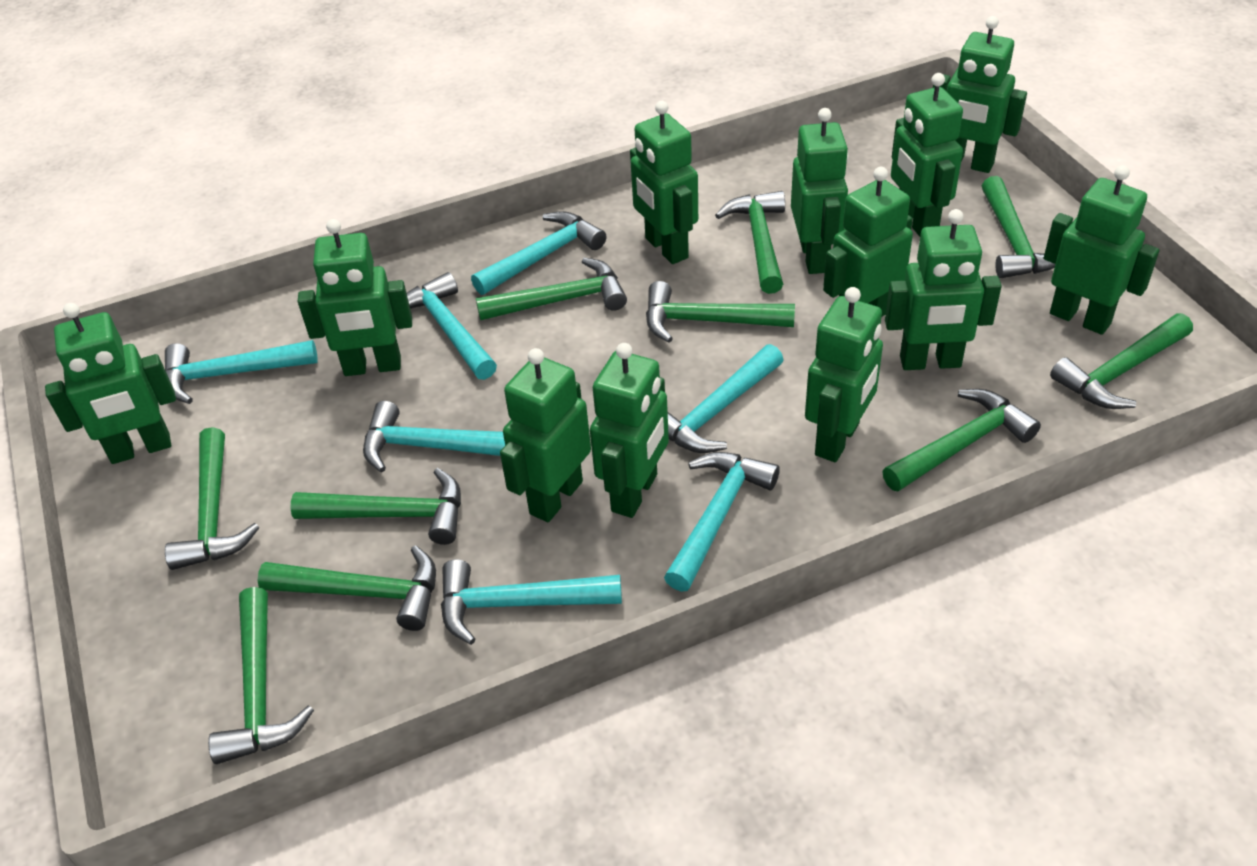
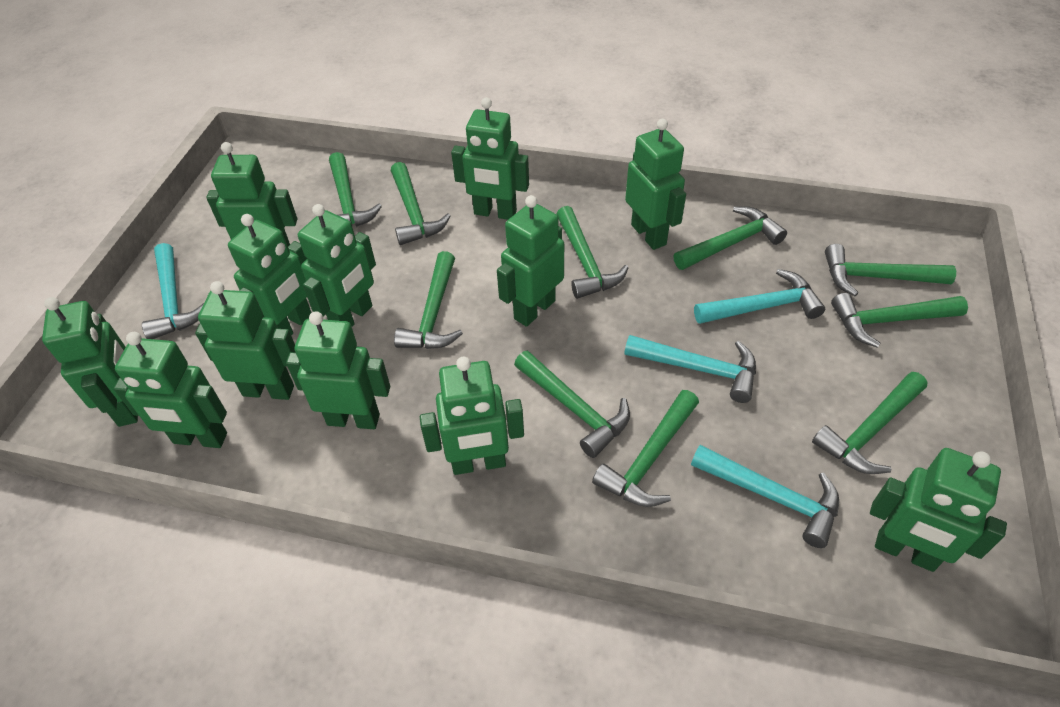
turquoise hammer: 7 -> 4

